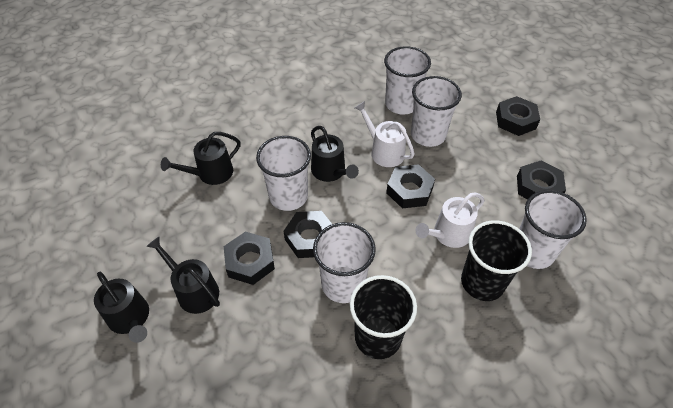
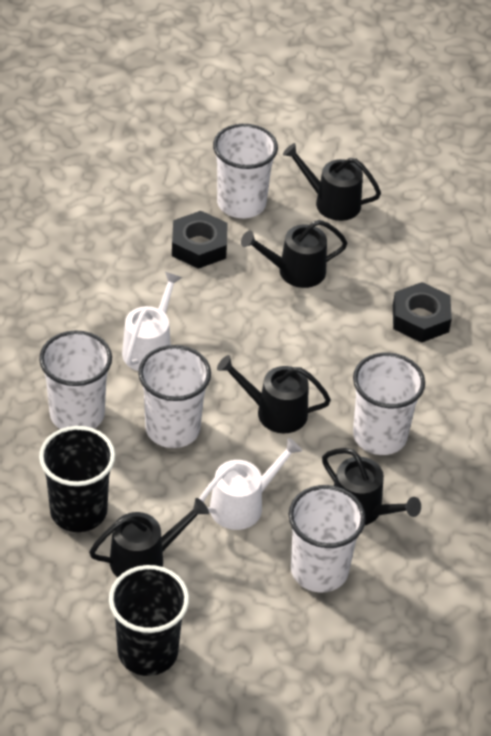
black nut: 5 -> 2
black watering can: 4 -> 5

